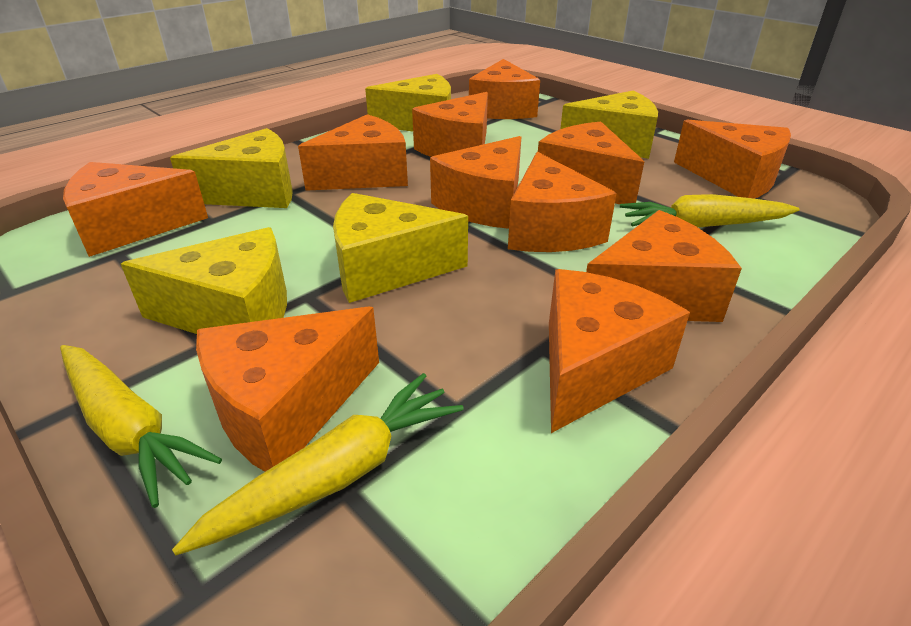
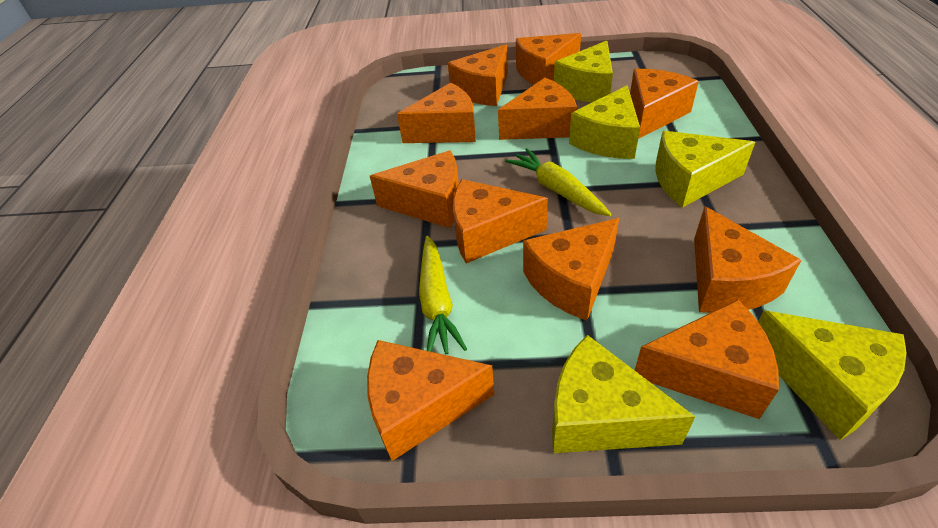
yellow carrot: 3 -> 2

